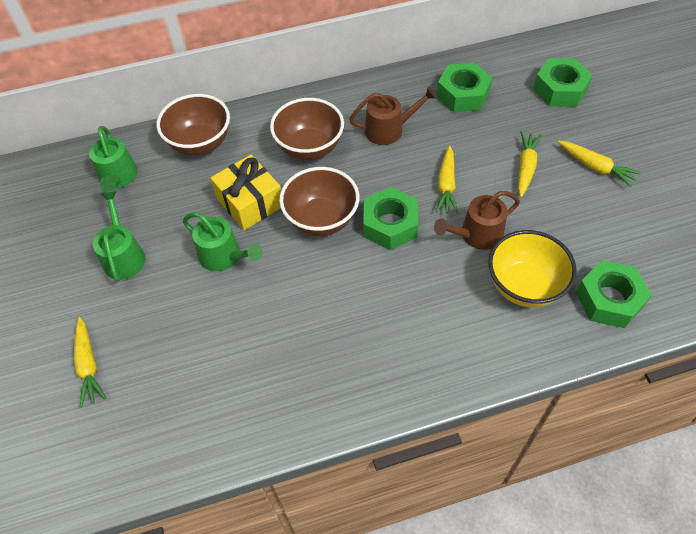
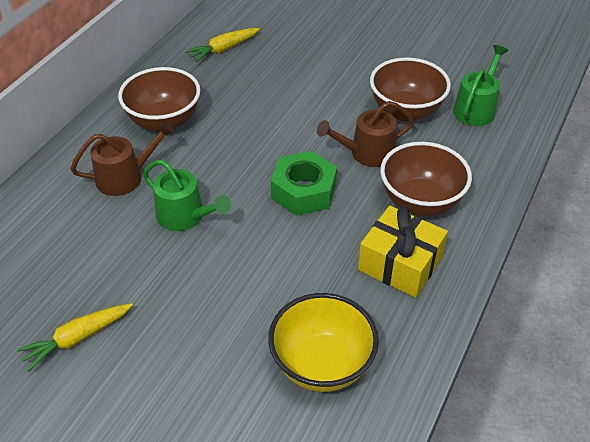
green nut: 4 -> 1
green watering can: 3 -> 2
yellow carrot: 4 -> 2

